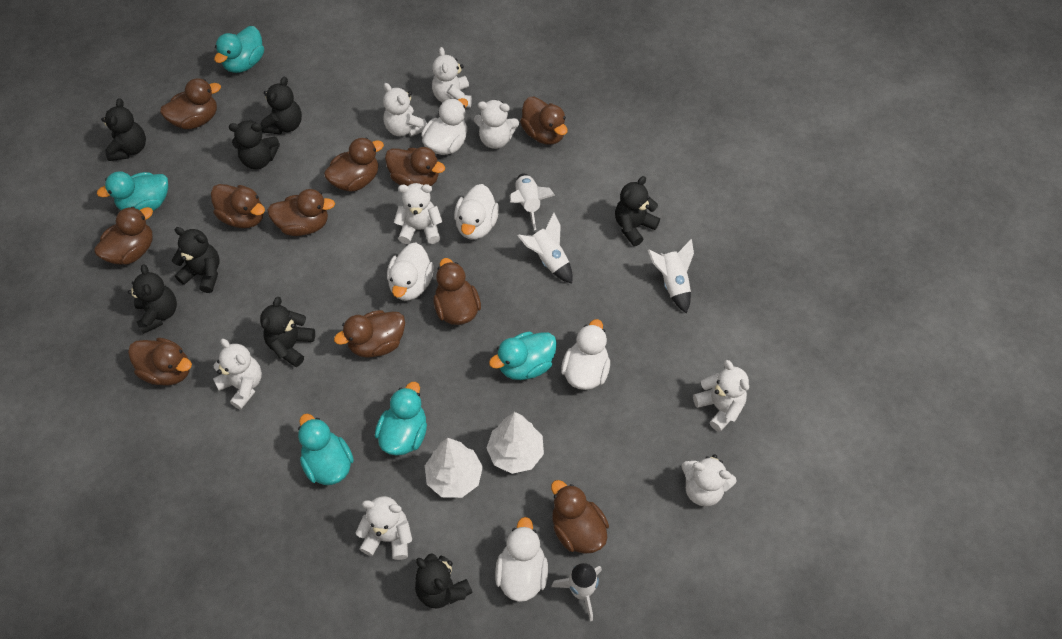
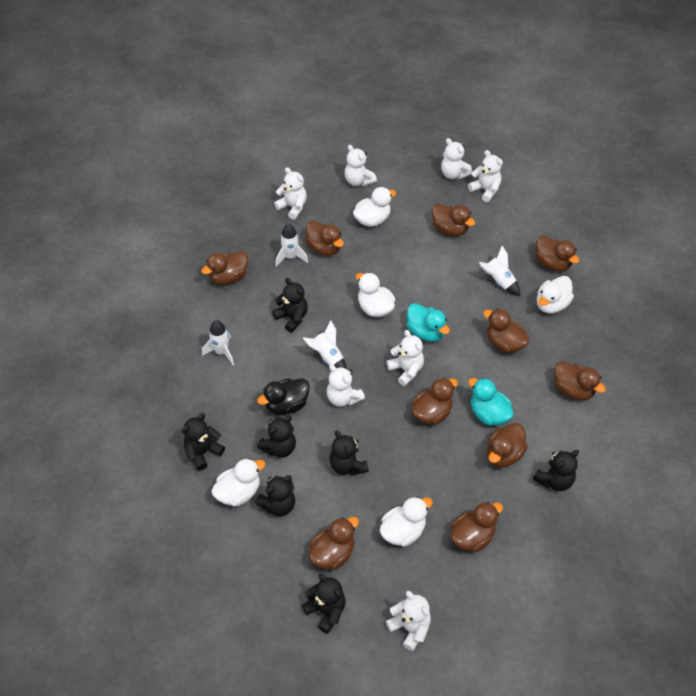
black duck: 0 -> 1
black teddy bear: 8 -> 7
brown duck: 11 -> 10
turquoise duck: 5 -> 2
white teddy bear: 8 -> 7
white tree: 2 -> 0

